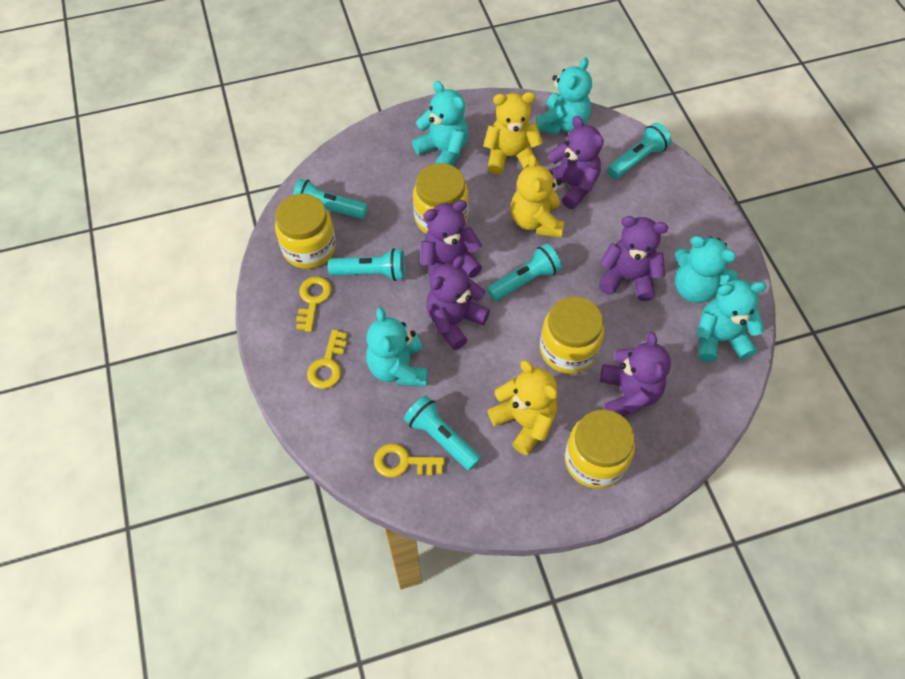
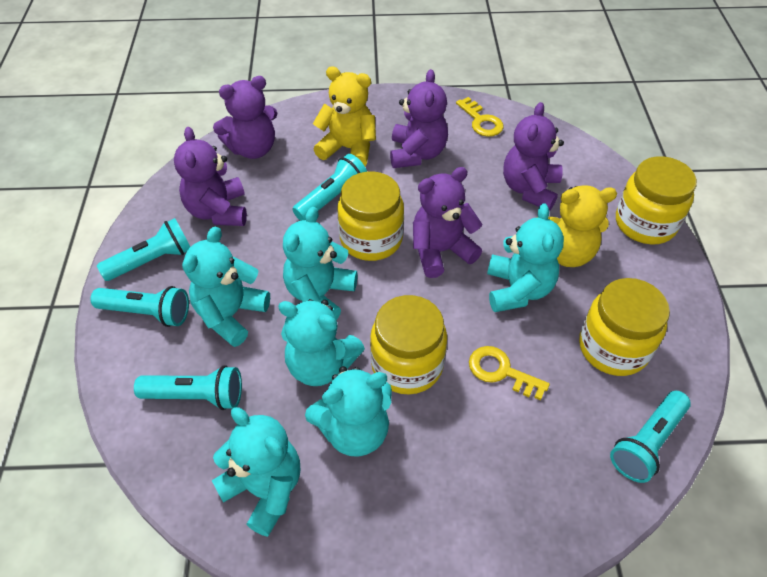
turquoise teddy bear: 5 -> 6
yellow key: 3 -> 2
yellow teddy bear: 3 -> 2

